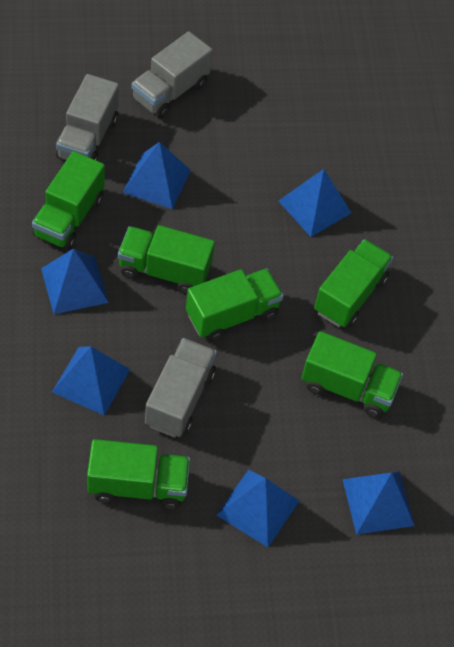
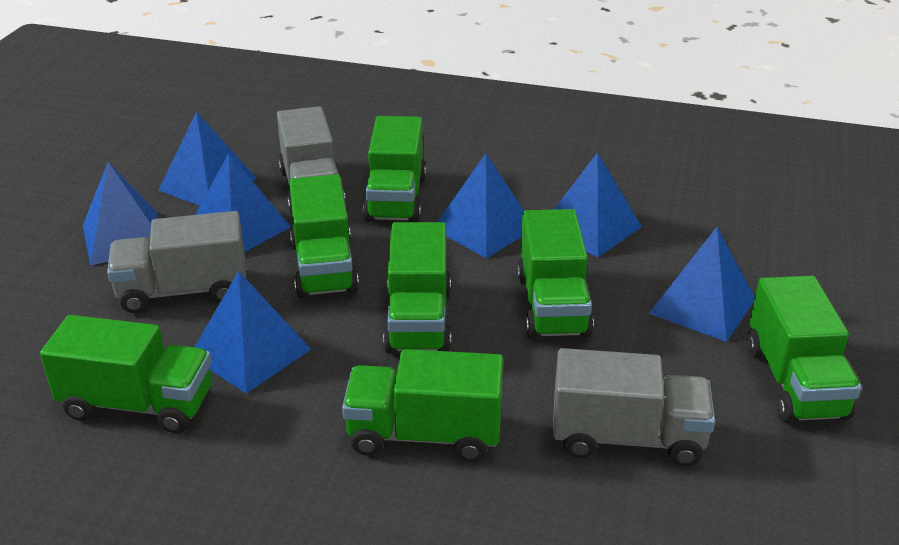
blue pyramid: 6 -> 7
green truck: 6 -> 7

